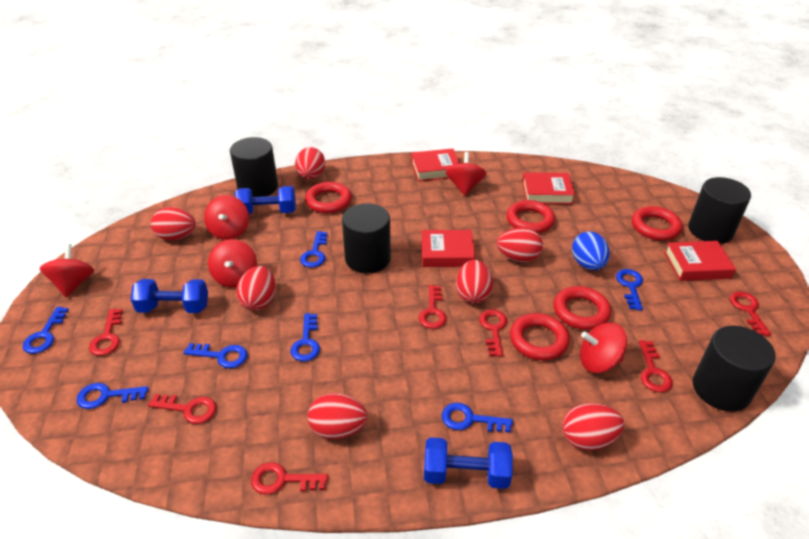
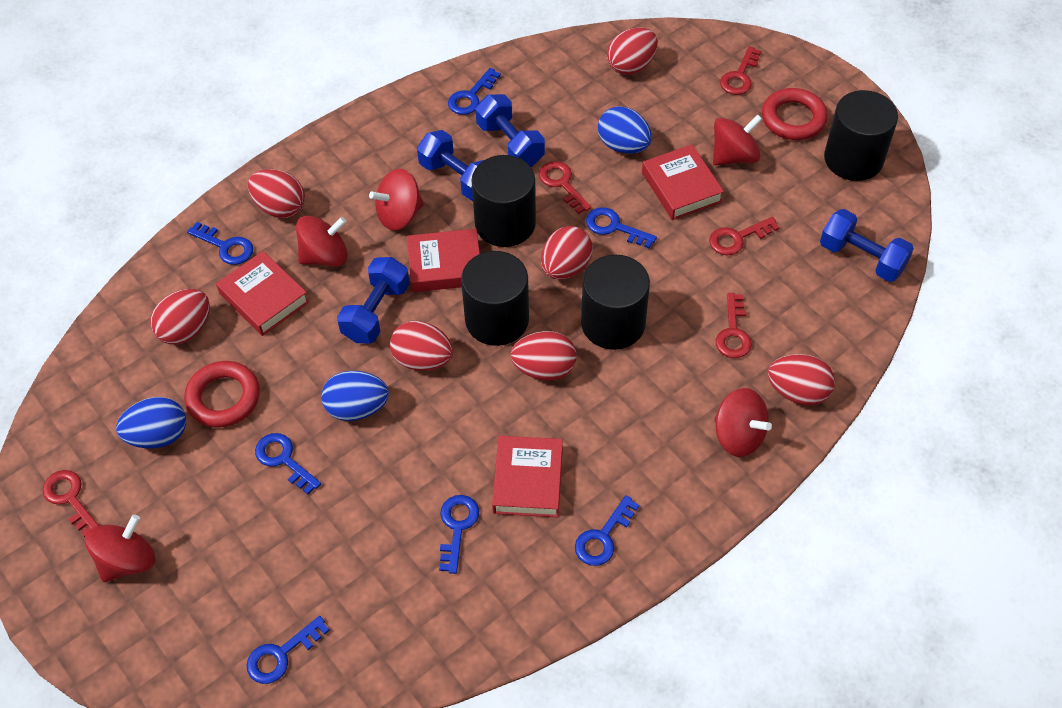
blue dumbbell: 3 -> 4
blue egg: 1 -> 3
red key: 7 -> 5
red ring: 5 -> 2

